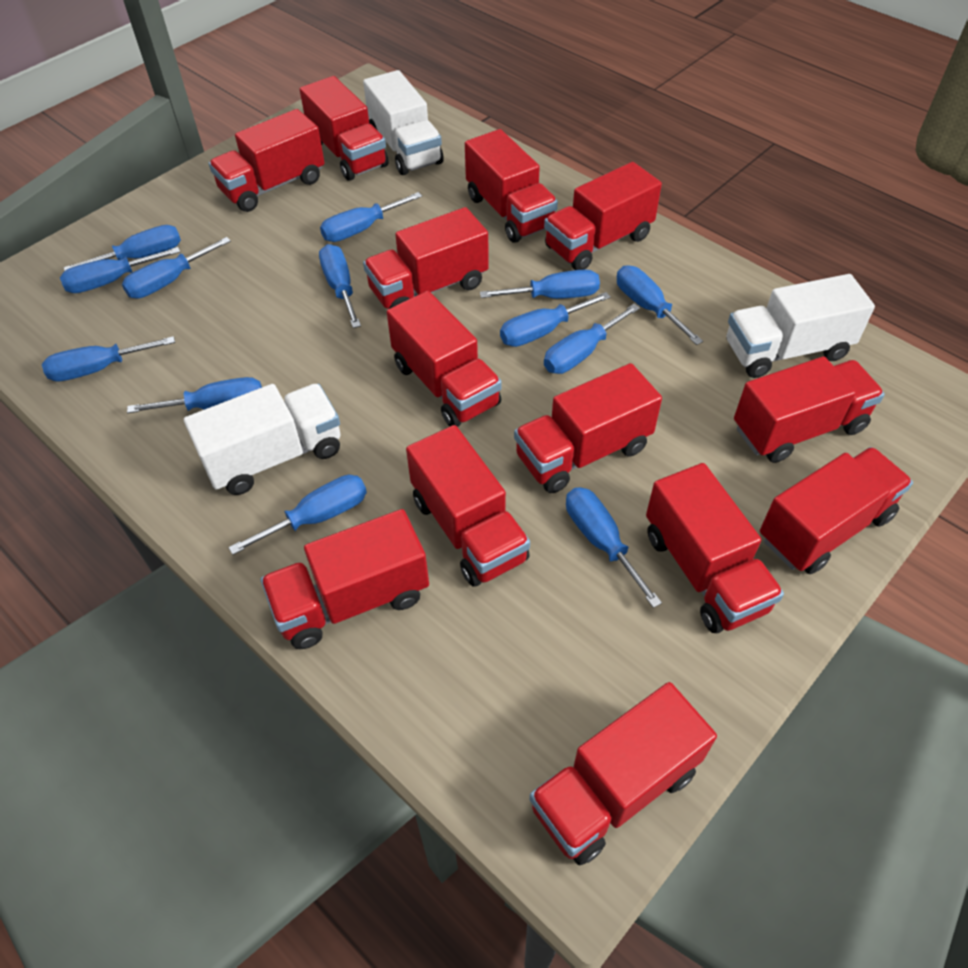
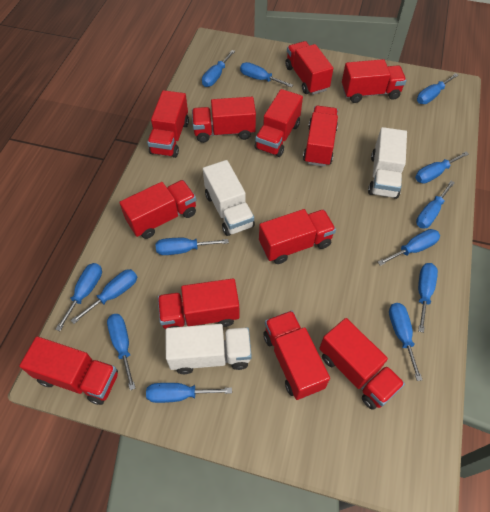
red truck: 13 -> 12

